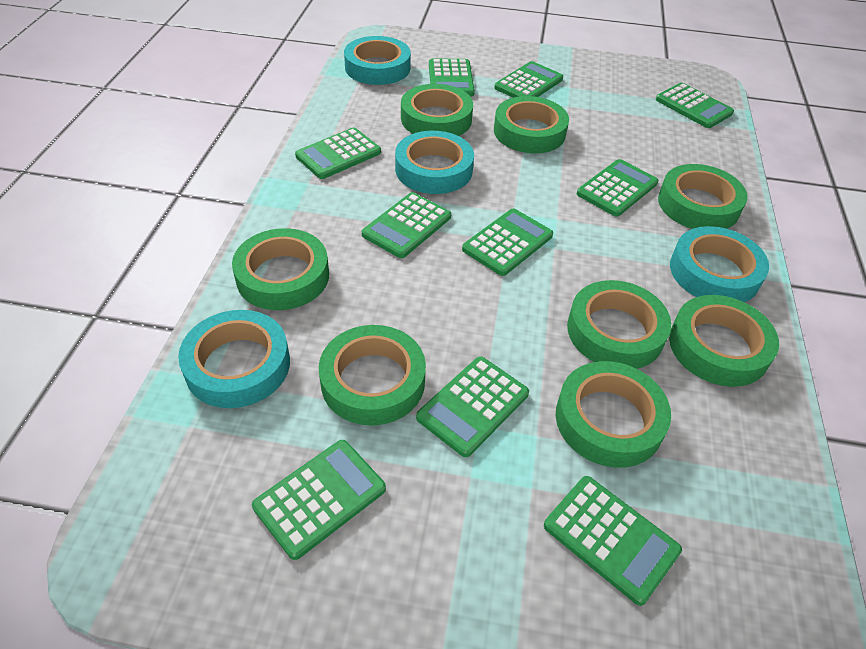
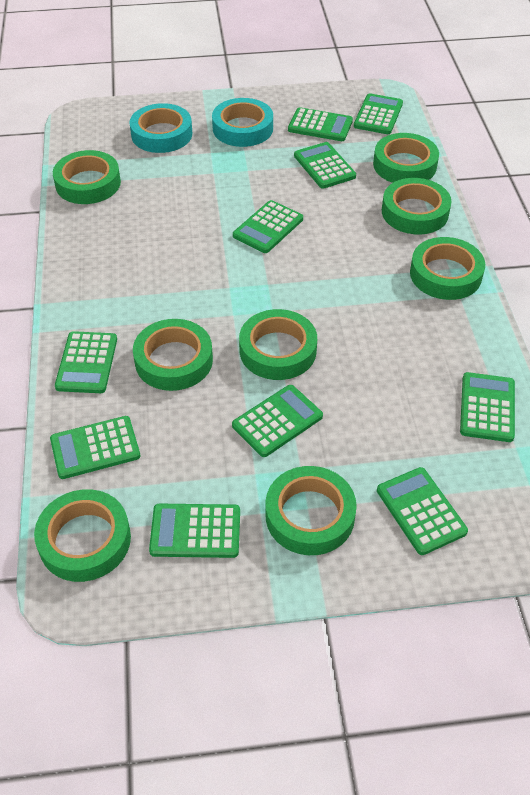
turquoise tape: 4 -> 2

